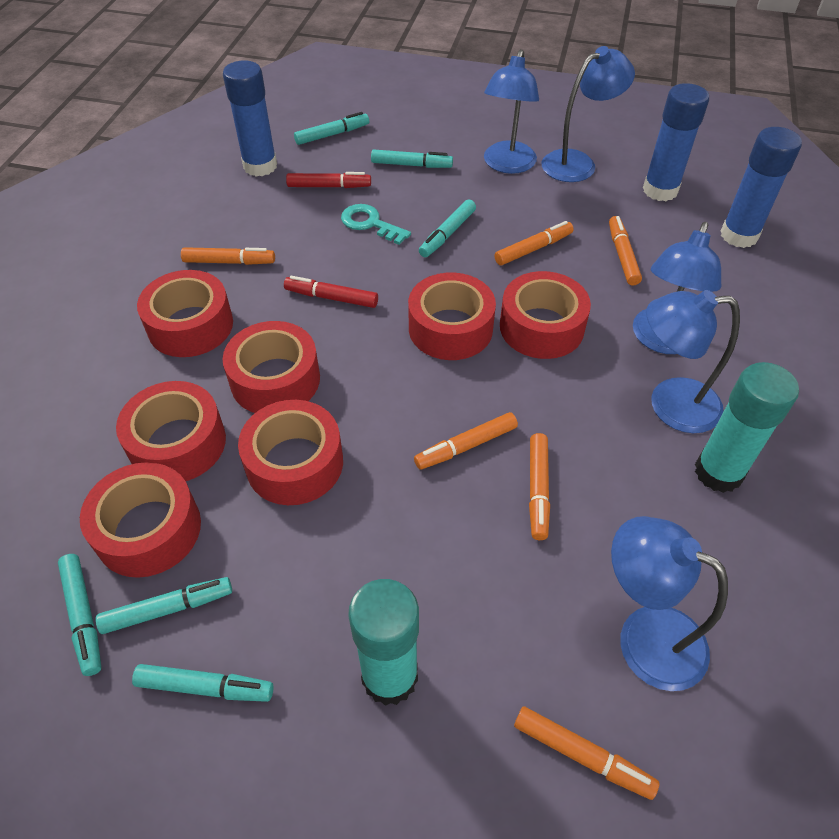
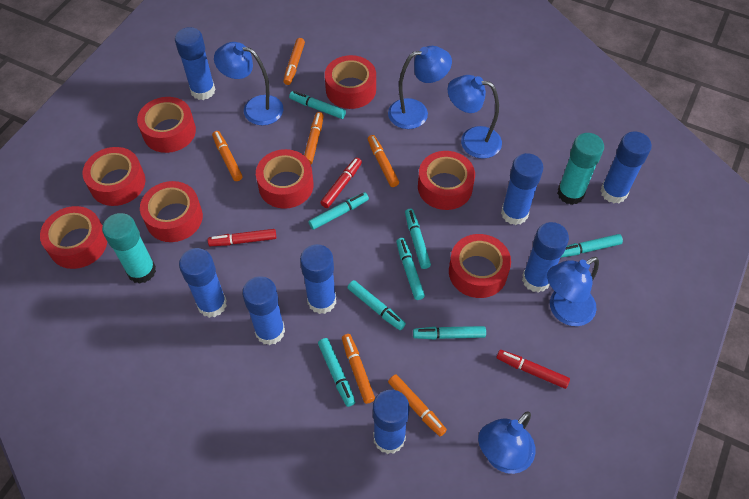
blue glue stick: 3 -> 8
red marker: 2 -> 3
red tape: 7 -> 8
turquoise key: 1 -> 0
turquoise marker: 6 -> 8

